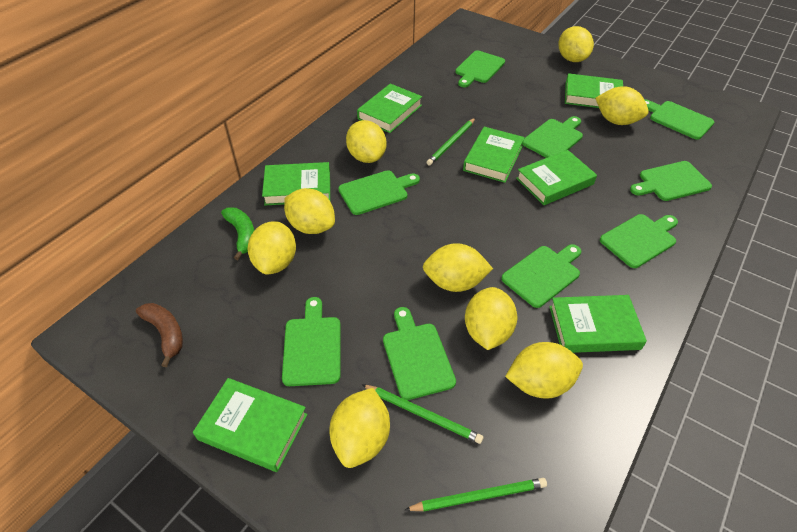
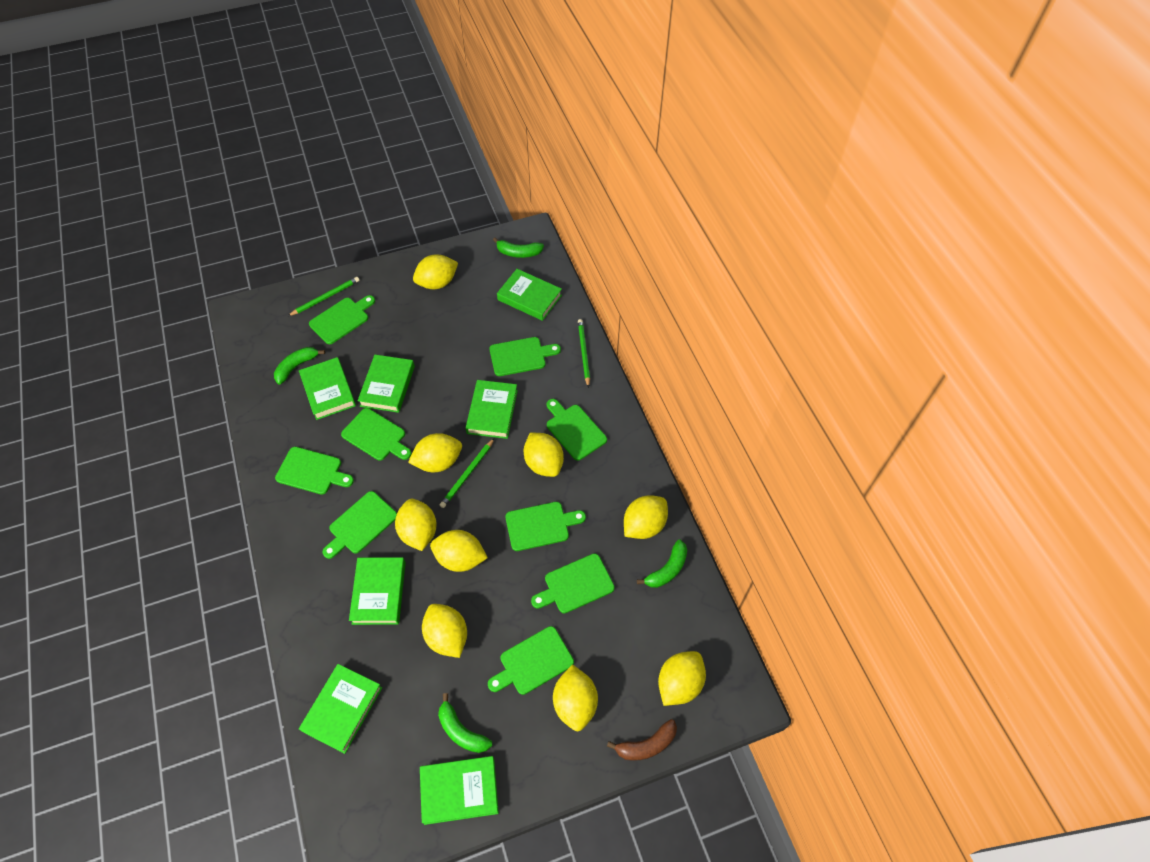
green banana: 1 -> 4

